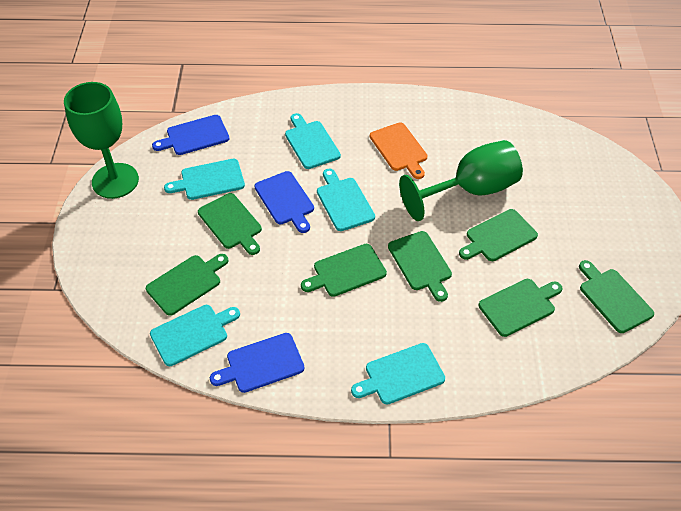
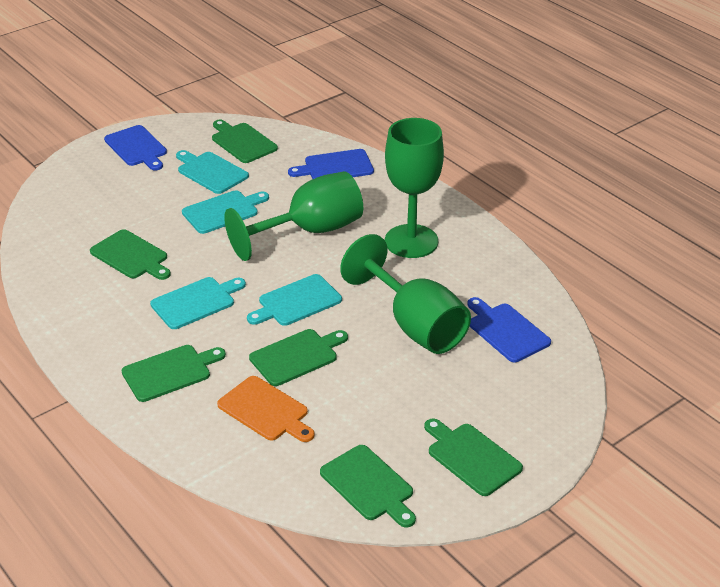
green cutting board: 7 -> 6
green goblet: 2 -> 3
turquoise cutting board: 5 -> 4

